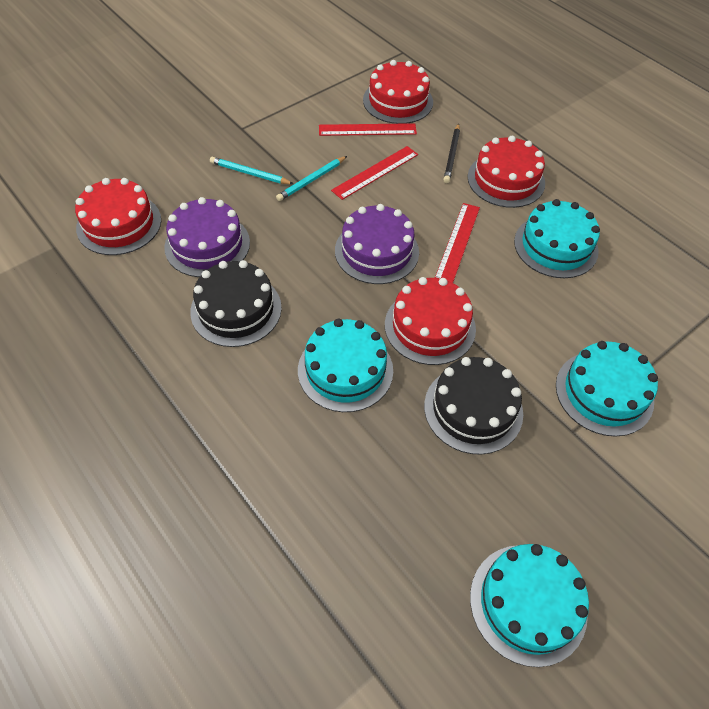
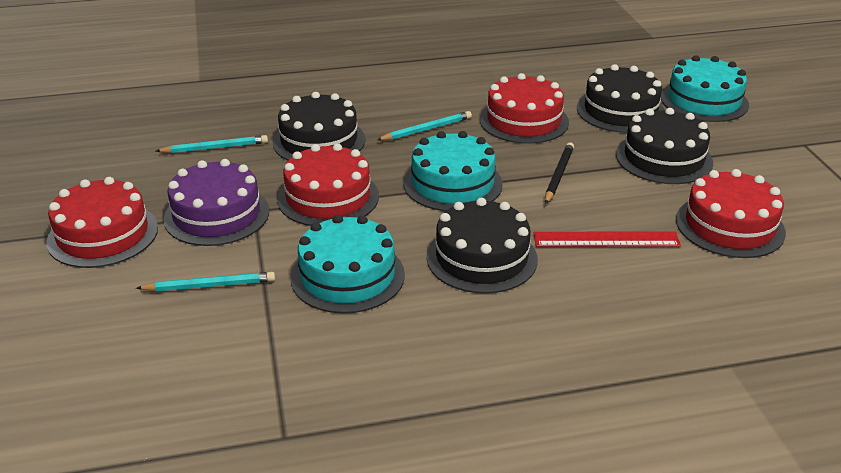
black cake: 2 -> 4
purple cake: 2 -> 1
red ruler: 3 -> 1
turquoise cake: 4 -> 3
turquoise pencil: 2 -> 3

